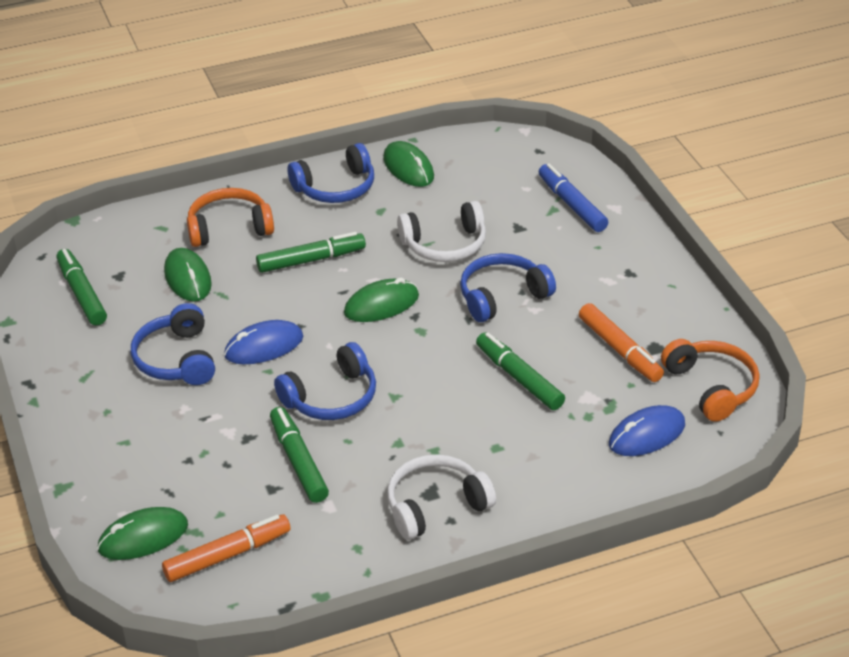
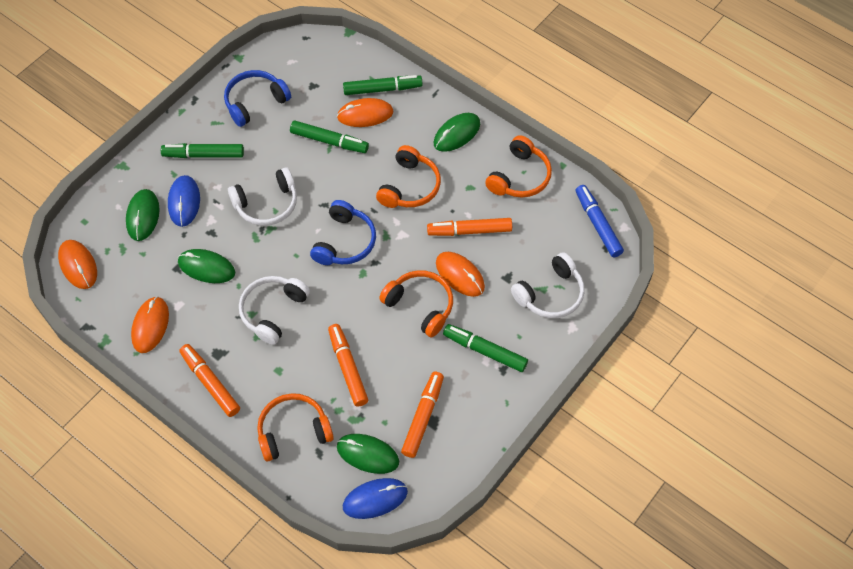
blue headphones: 4 -> 2
orange headphones: 2 -> 4
orange marker: 2 -> 4
orange mouse: 0 -> 4
white headphones: 2 -> 3

